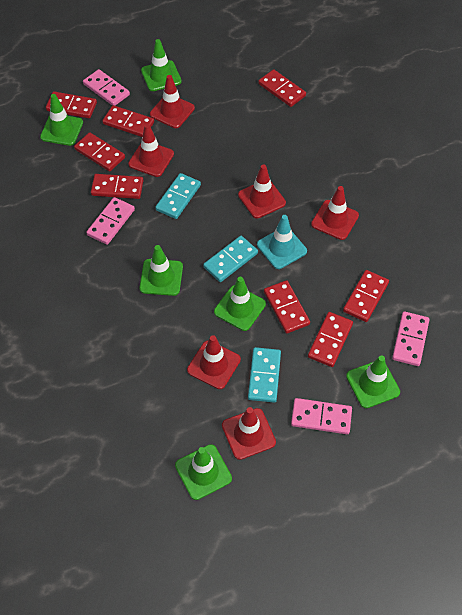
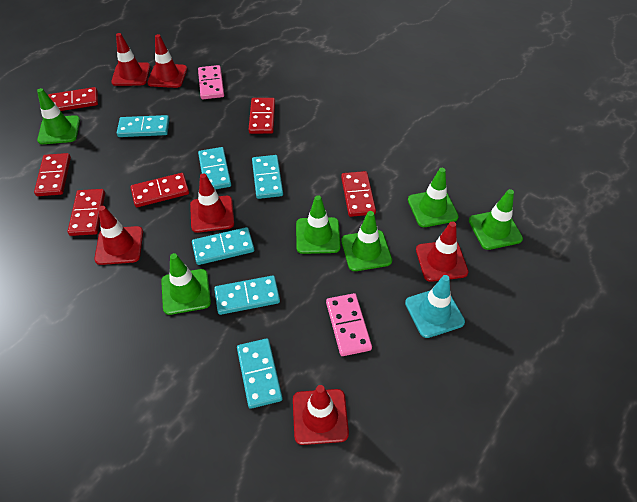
pink domino: 4 -> 2
red domino: 8 -> 6
turquoise domino: 3 -> 6

